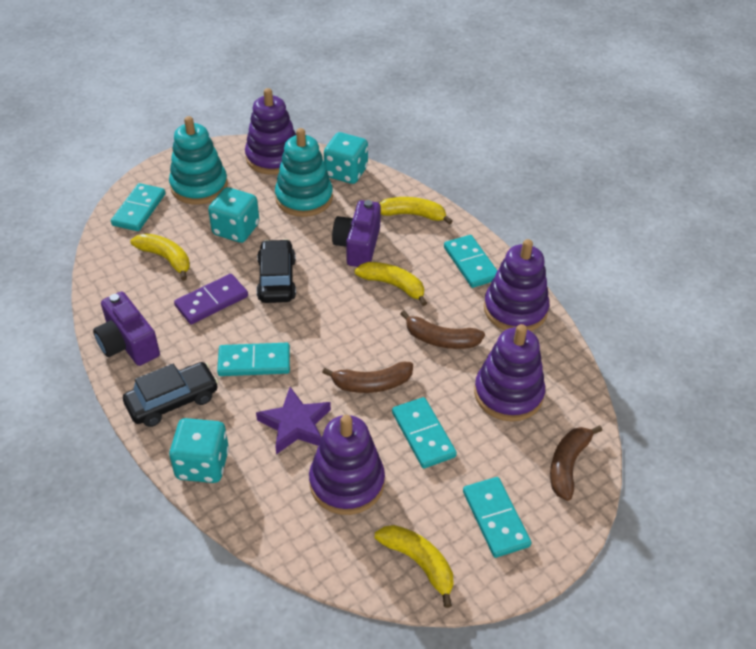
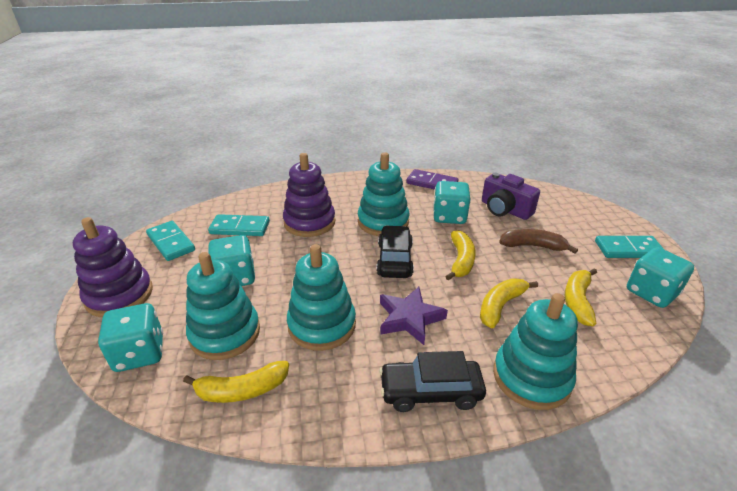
brown banana: 3 -> 1
purple camera: 2 -> 1
purple stacking toy: 4 -> 2
turquoise dice: 3 -> 4
turquoise domino: 5 -> 3
turquoise stacking toy: 2 -> 4

